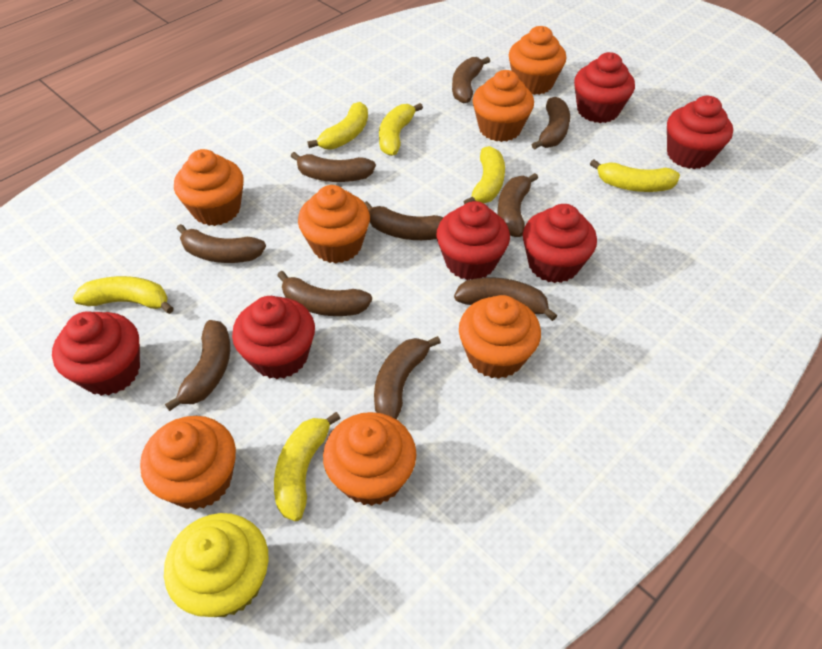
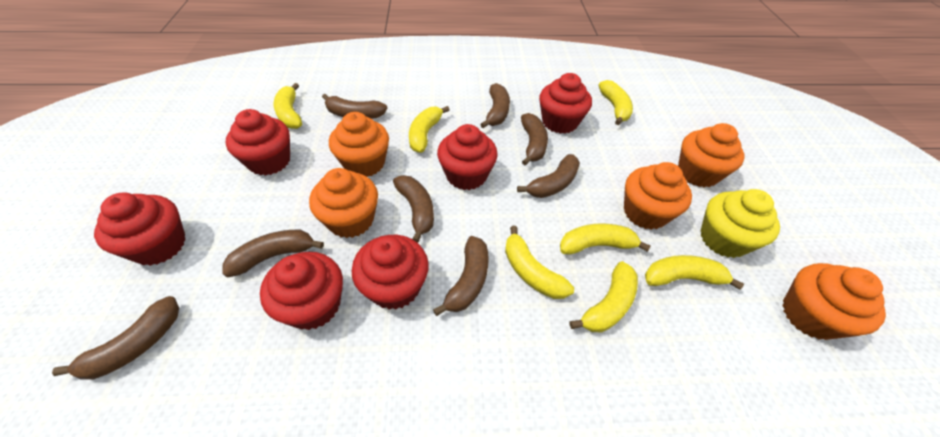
brown banana: 10 -> 8
orange cupcake: 7 -> 5
yellow banana: 6 -> 7

